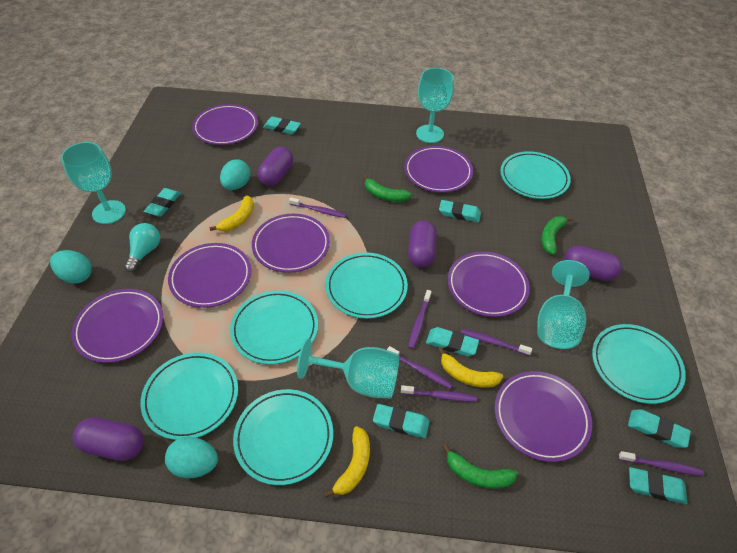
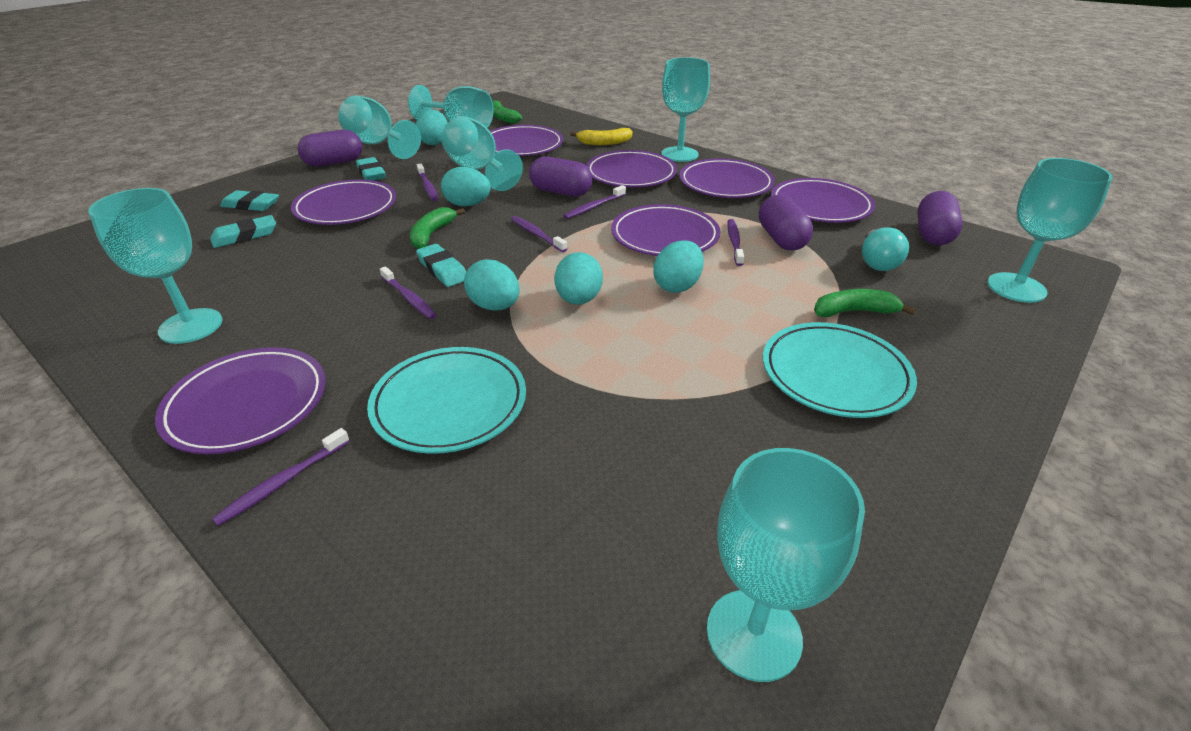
turquoise egg: 3 -> 5
turquoise eraser: 7 -> 4
turquoise goblet: 4 -> 7
turquoise plate: 6 -> 2
yellow banana: 3 -> 1

